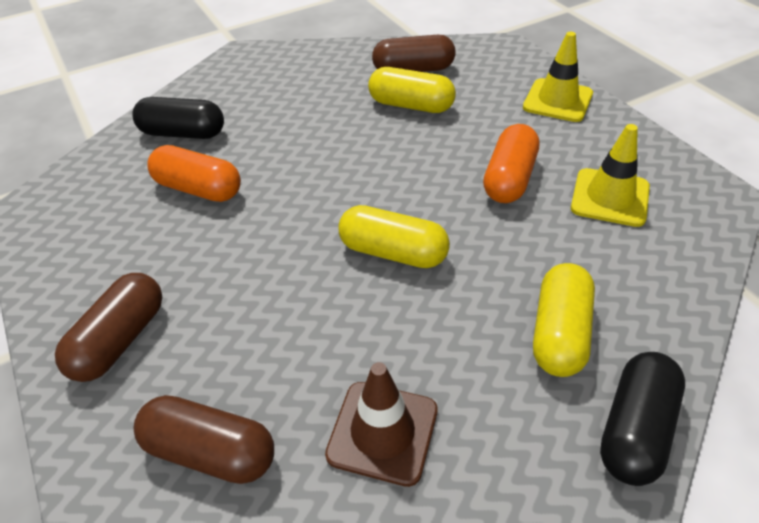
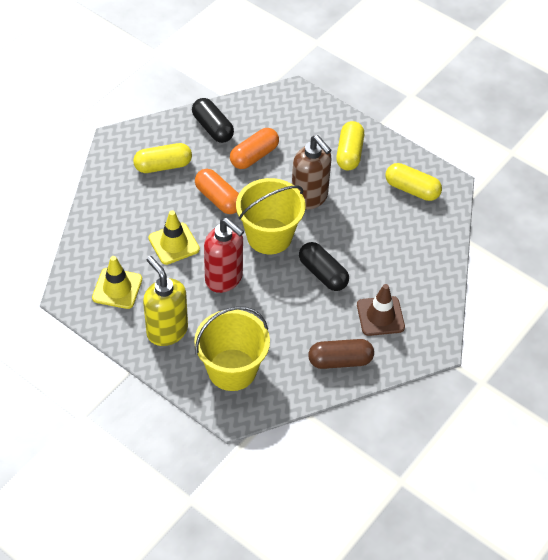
brown capsule: 3 -> 1
brown soap dispenser: 0 -> 1
red soap dispenser: 0 -> 1
yellow bucket: 0 -> 2
yellow soap dispenser: 0 -> 1

